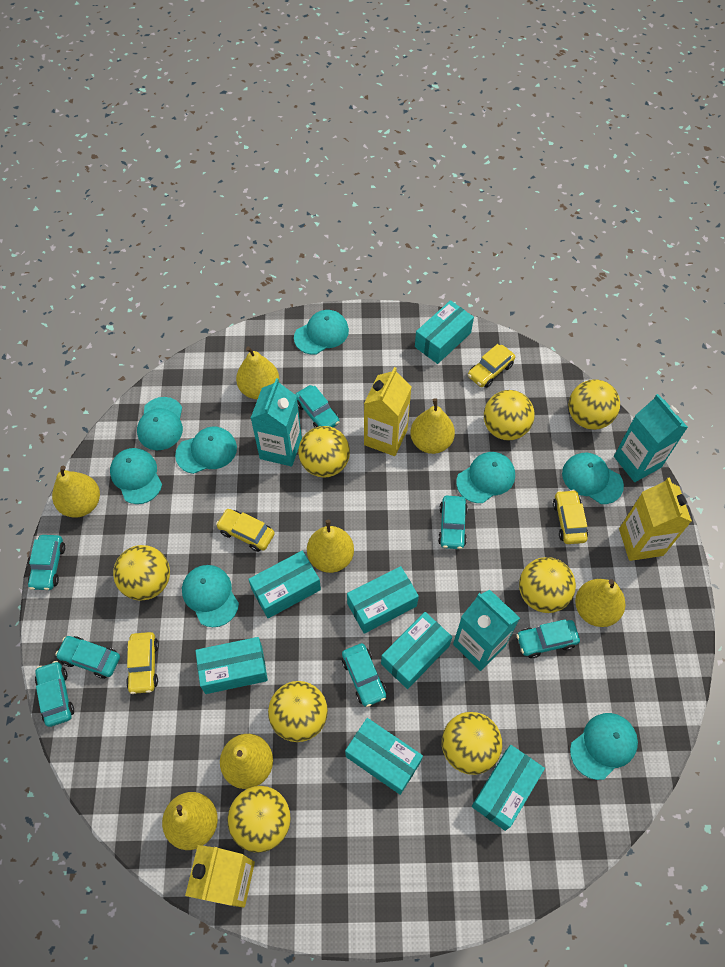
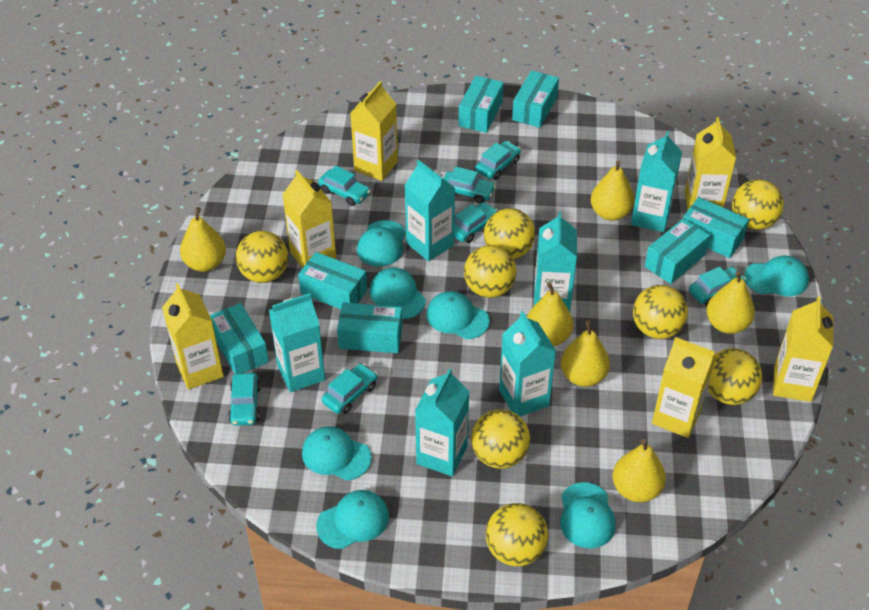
turquoise cap: 8 -> 7
turquoise carton: 3 -> 6
yellow car: 4 -> 0
yellow carton: 3 -> 6
yellow pear: 7 -> 6

